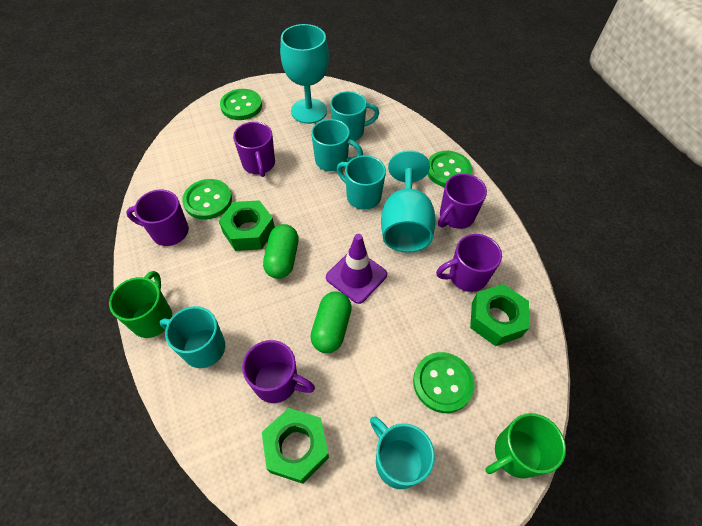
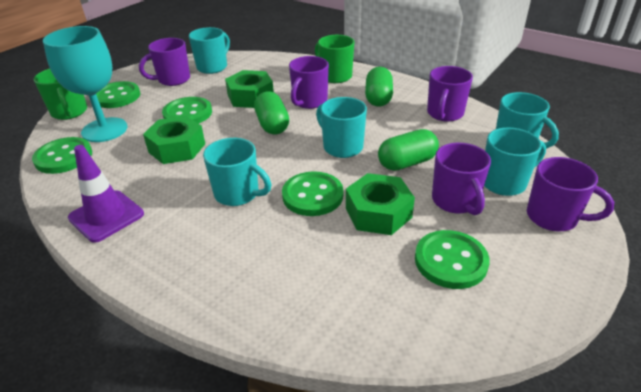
green button: 4 -> 5
green capsule: 2 -> 3
turquoise goblet: 2 -> 1

